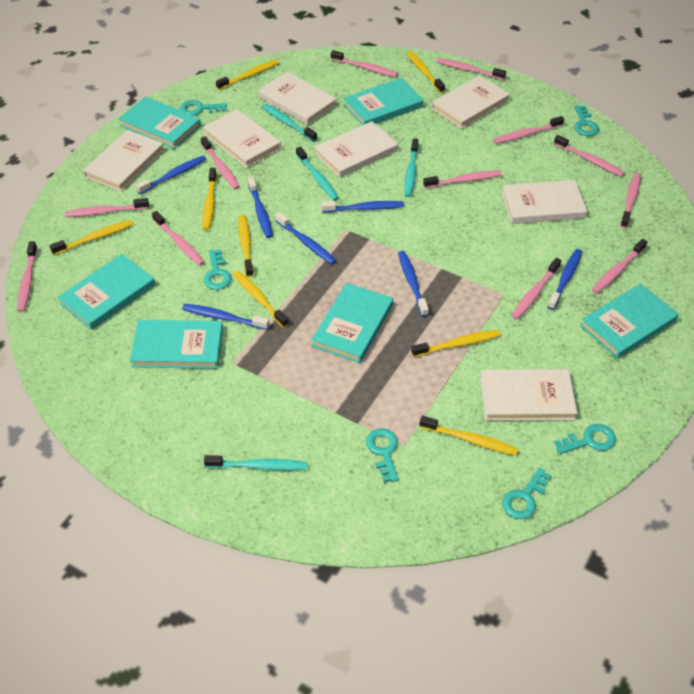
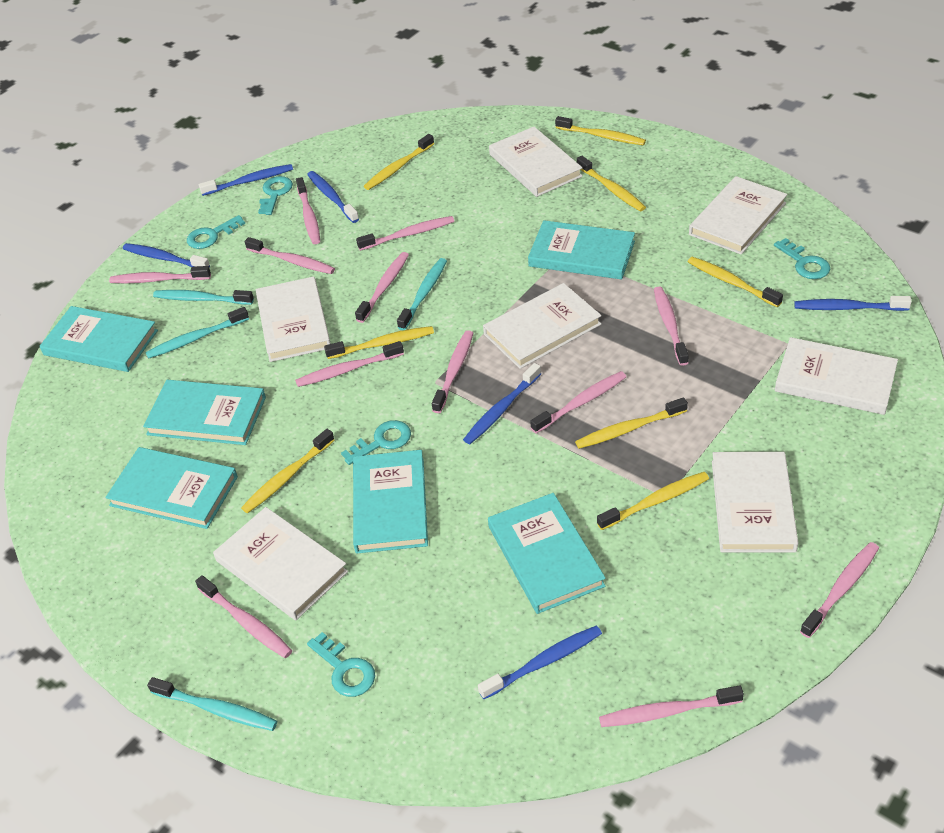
blue toothbrush: 7 -> 6
turquoise key: 6 -> 5

